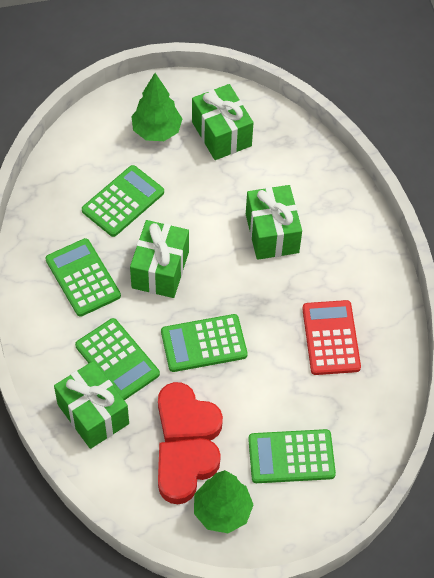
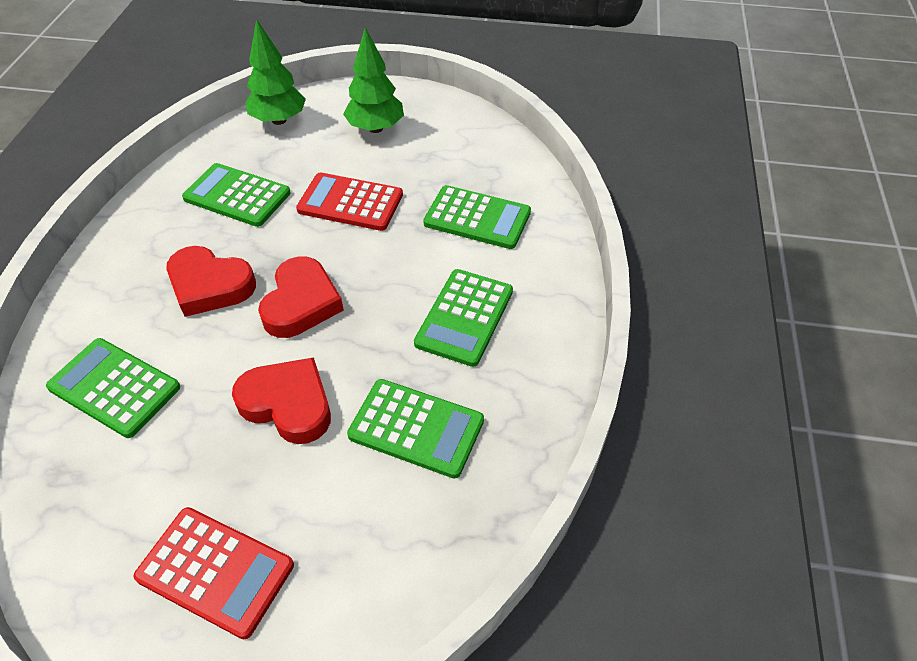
green gift: 4 -> 0
red calculator: 1 -> 2
red heart: 2 -> 3

